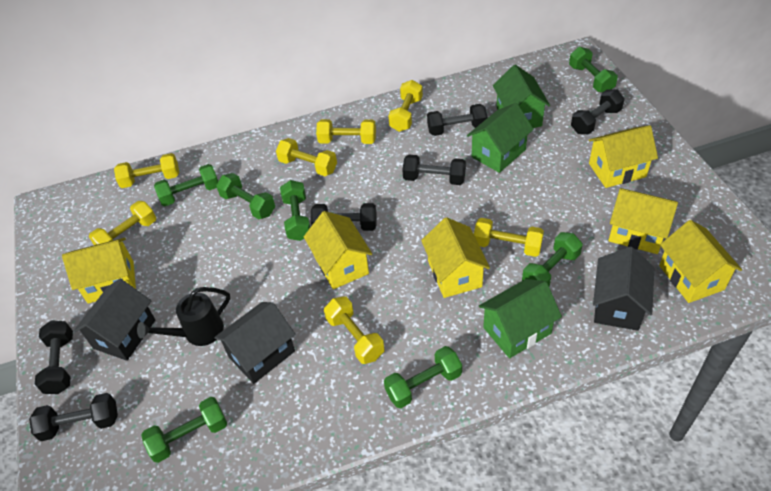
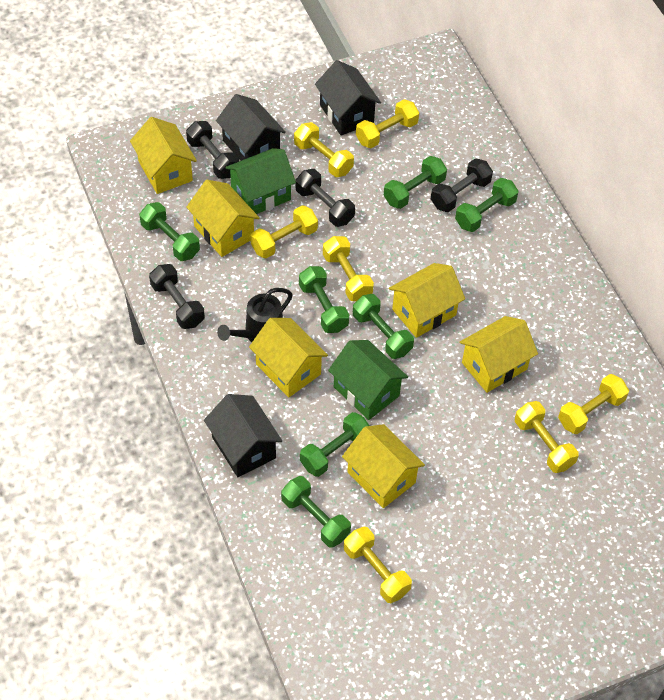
black dumbbell: 6 -> 4
green house: 3 -> 2

